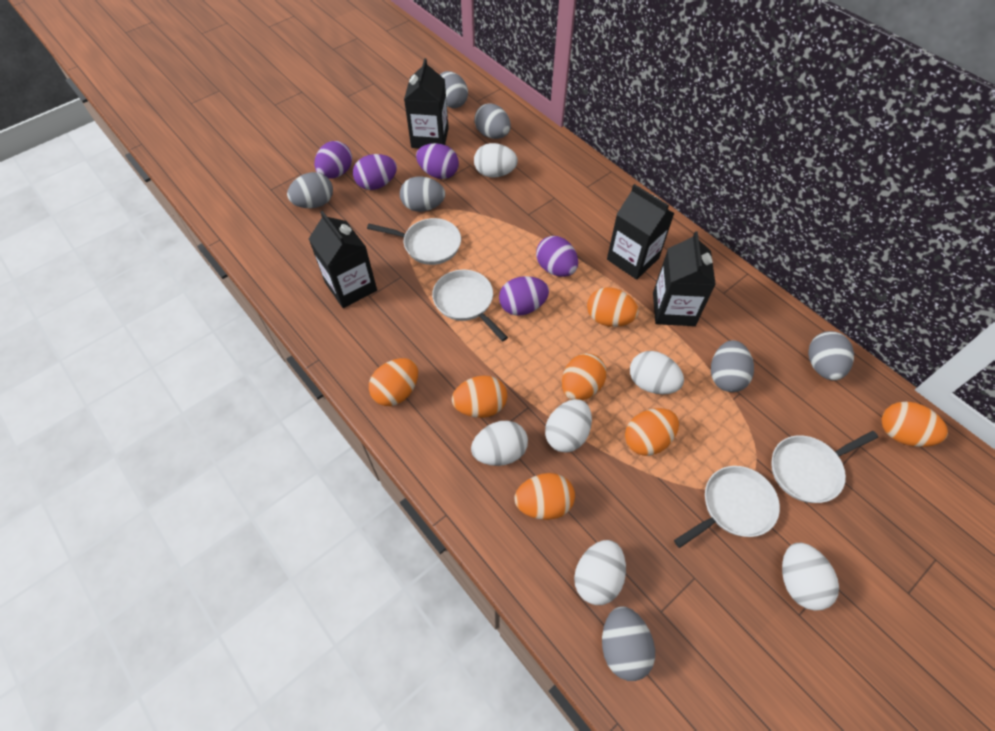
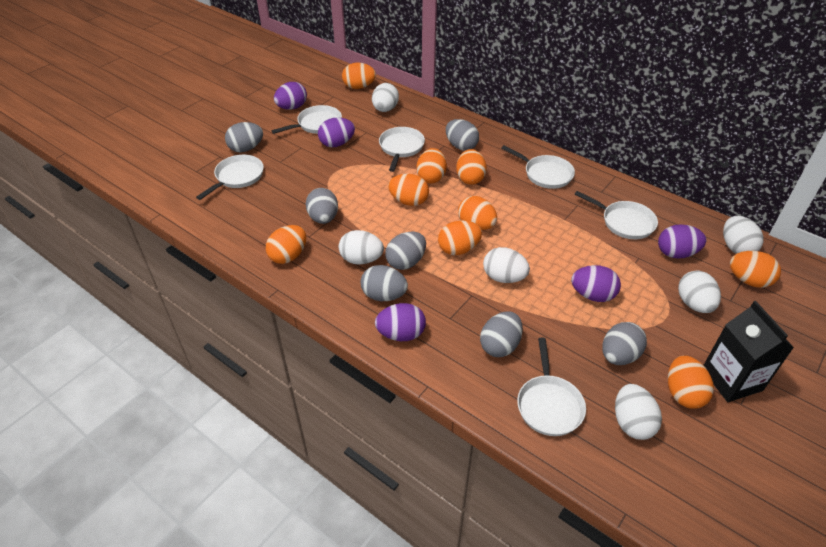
black carton: 4 -> 1
orange egg: 7 -> 9
white pan: 4 -> 6

